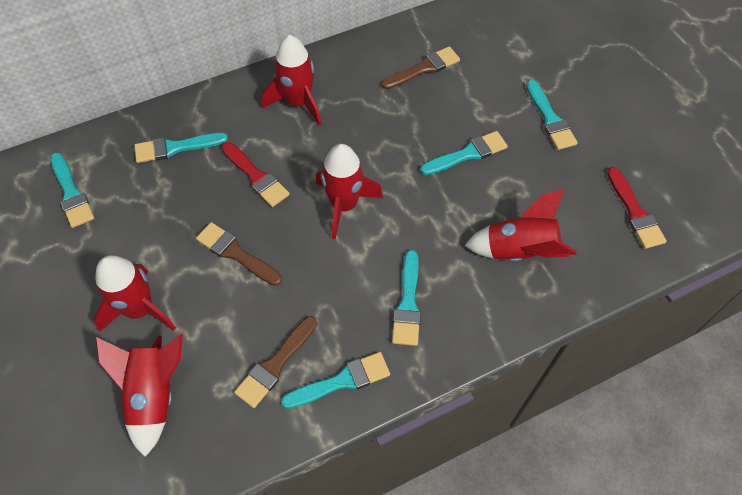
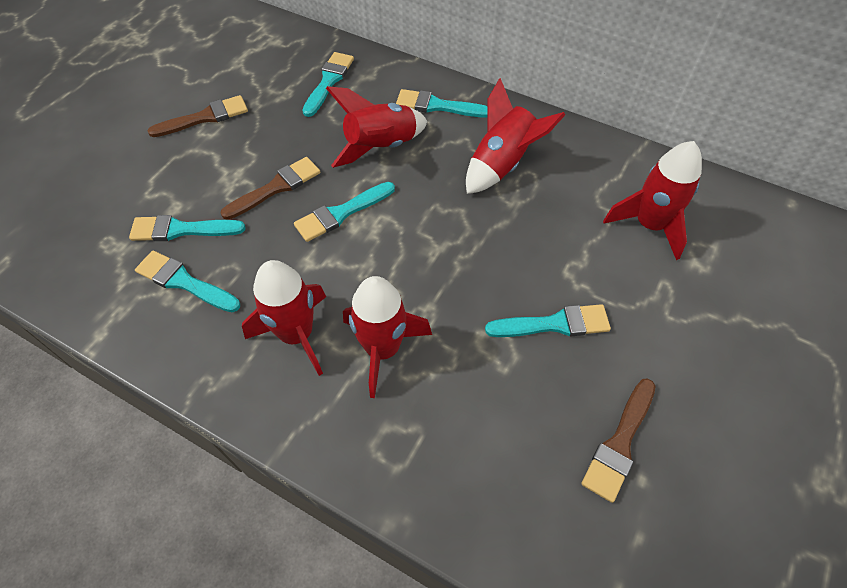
red brush: 2 -> 0

